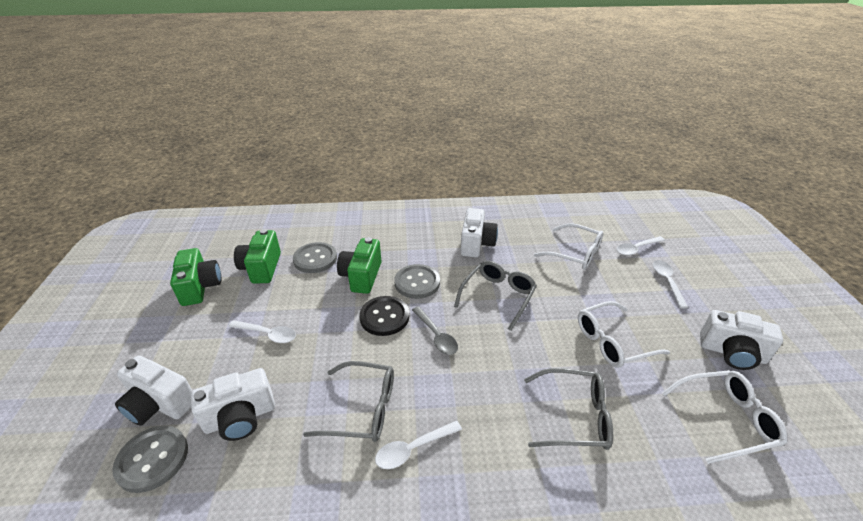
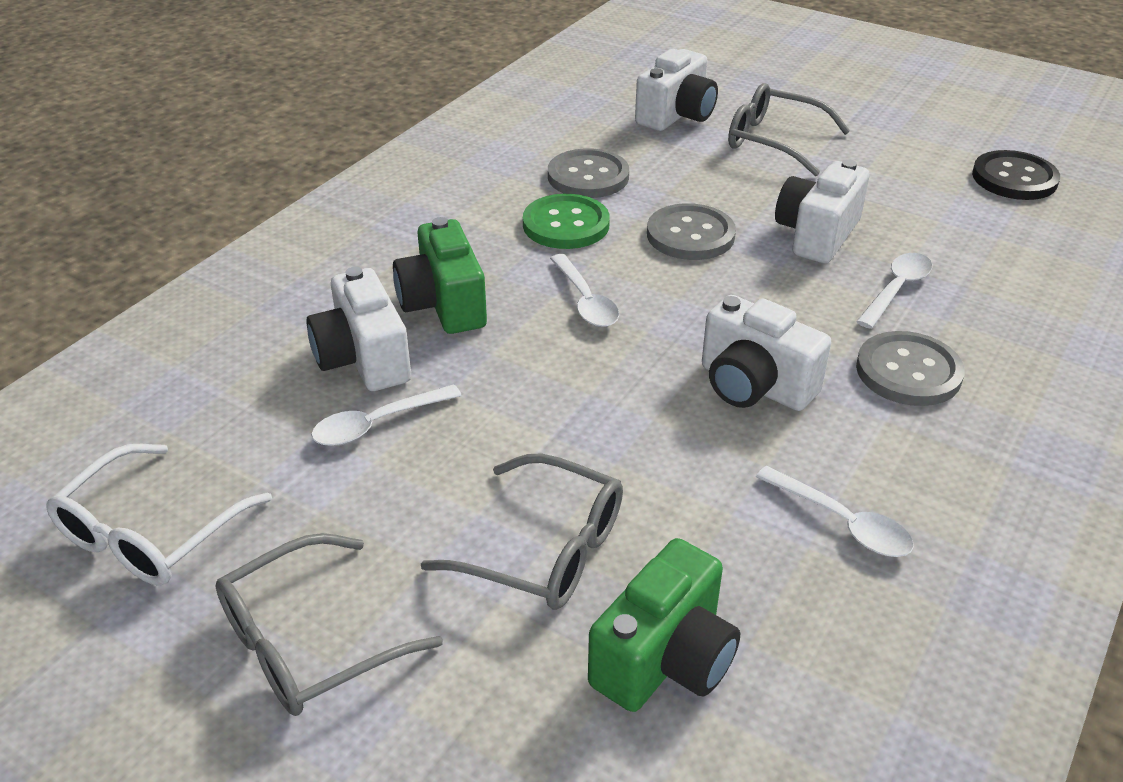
green button: 0 -> 1
green camera: 3 -> 2
grey spoon: 1 -> 0
white glasses: 3 -> 1

